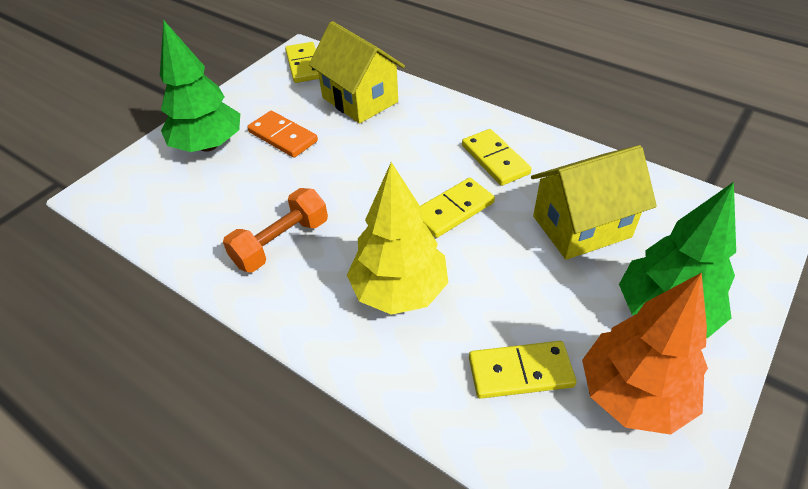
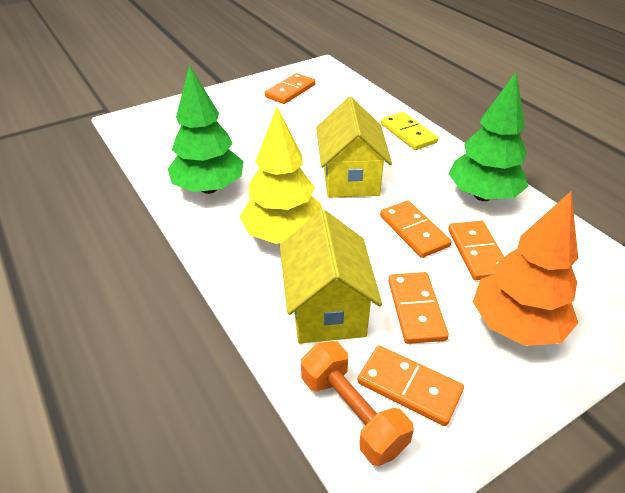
orange domino: 1 -> 5
yellow domino: 4 -> 1

